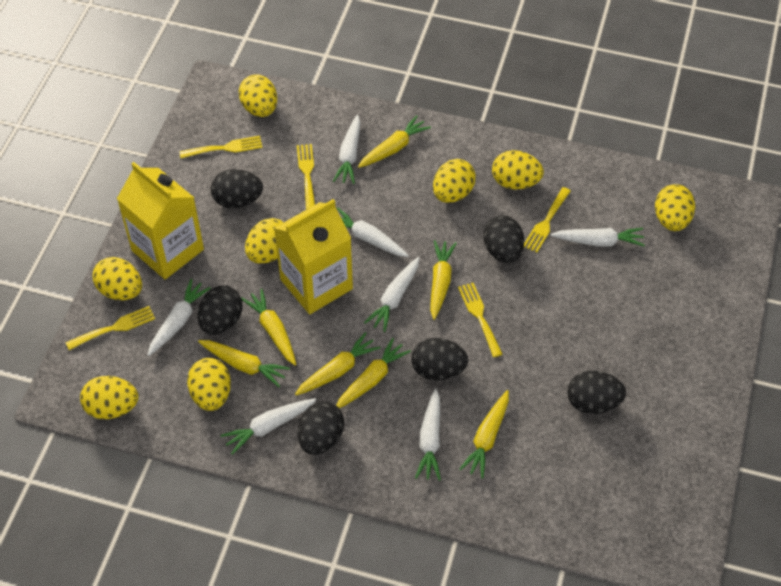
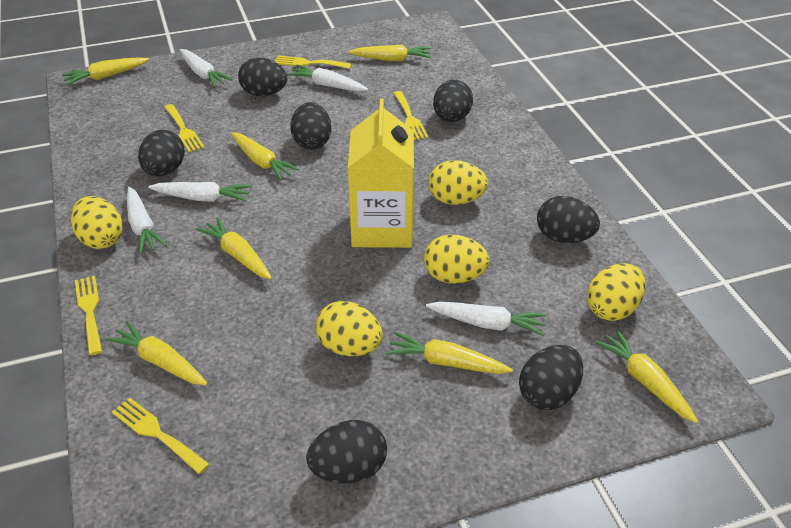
black egg: 6 -> 7
white carrot: 7 -> 5
yellow carton: 2 -> 1
yellow egg: 8 -> 5

